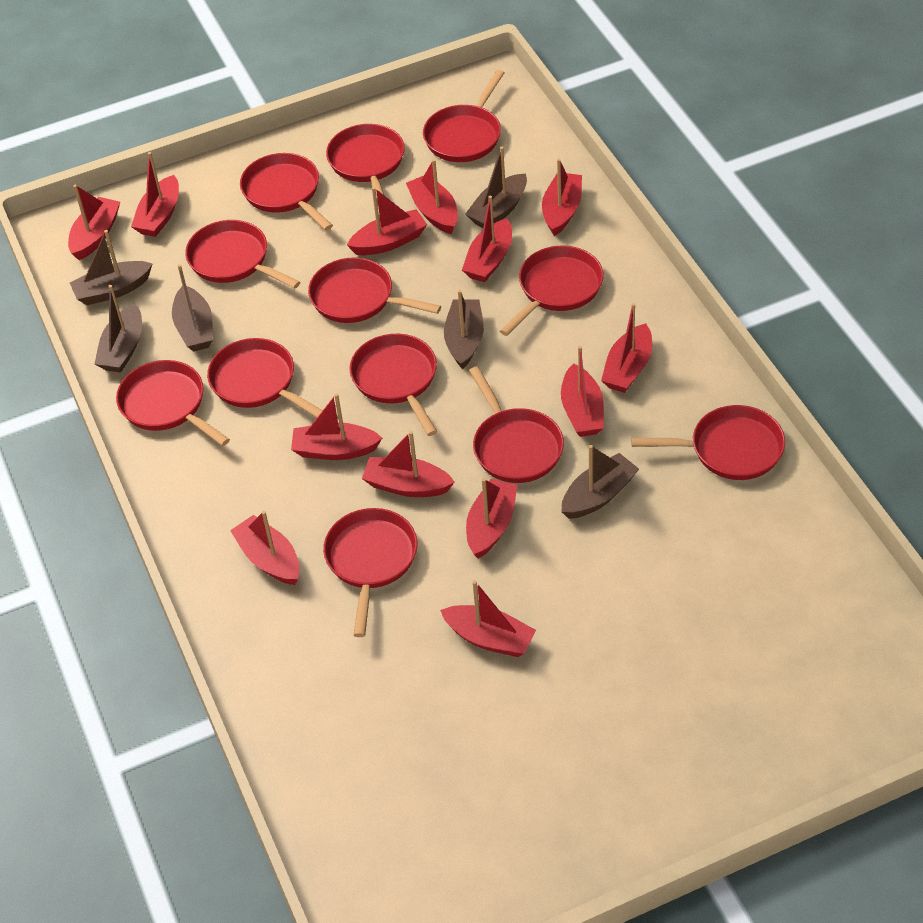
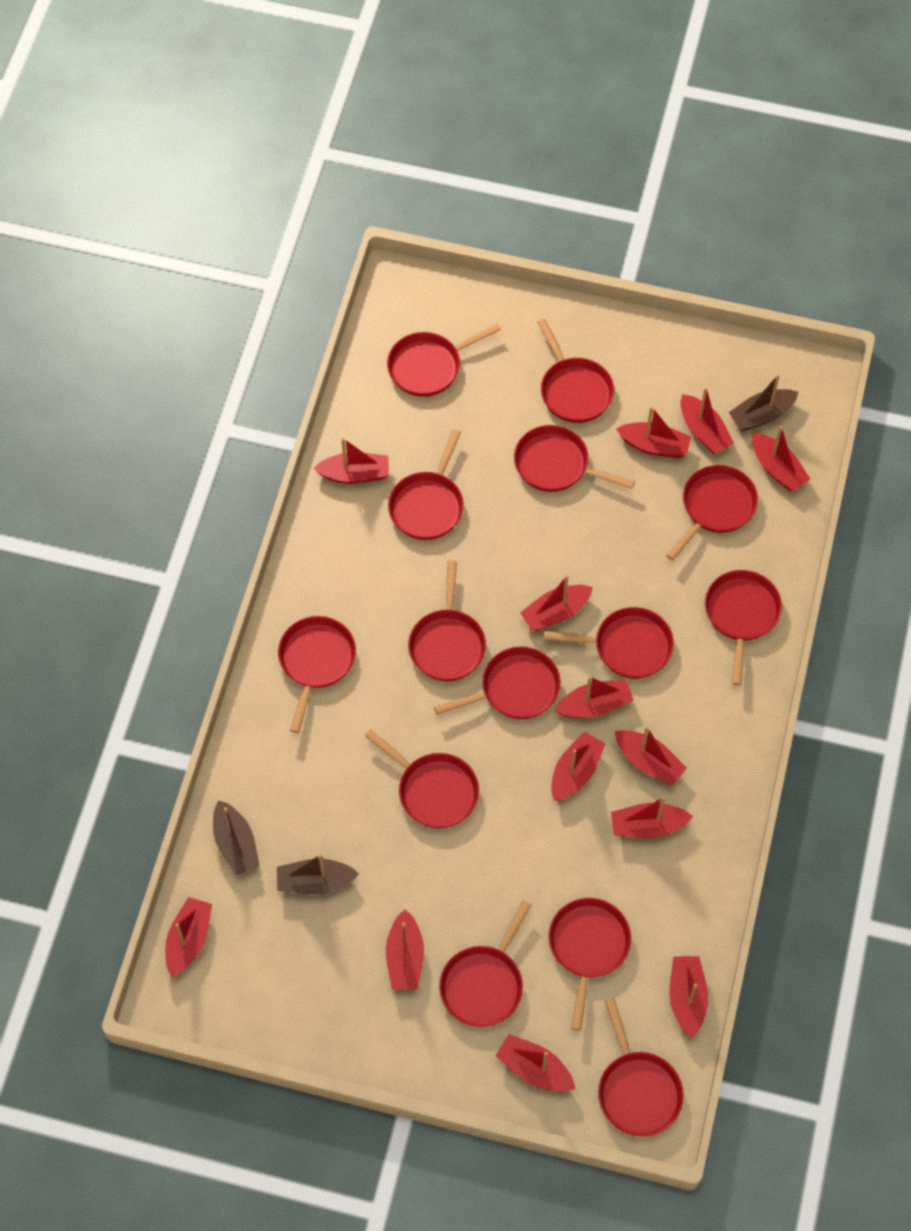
brown boat: 6 -> 3
red pan: 12 -> 14

